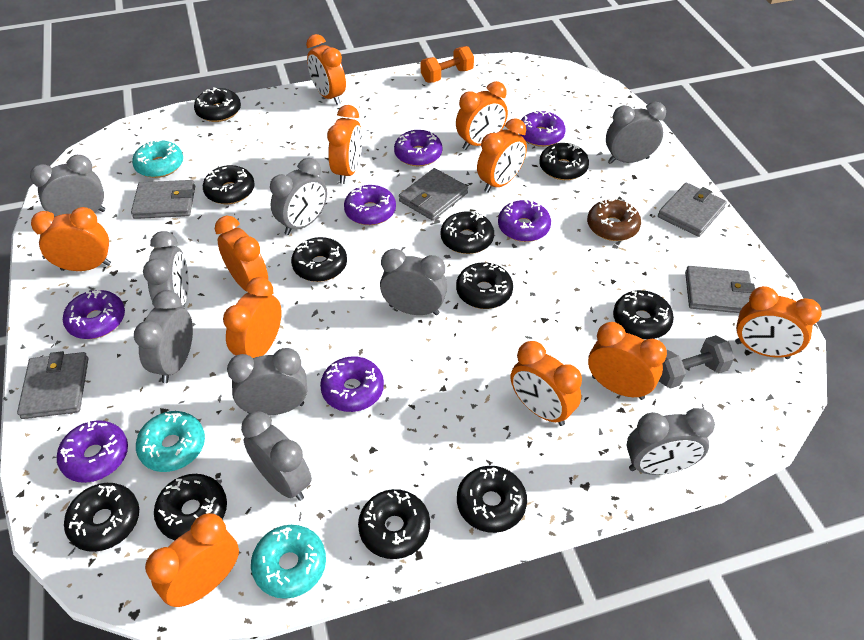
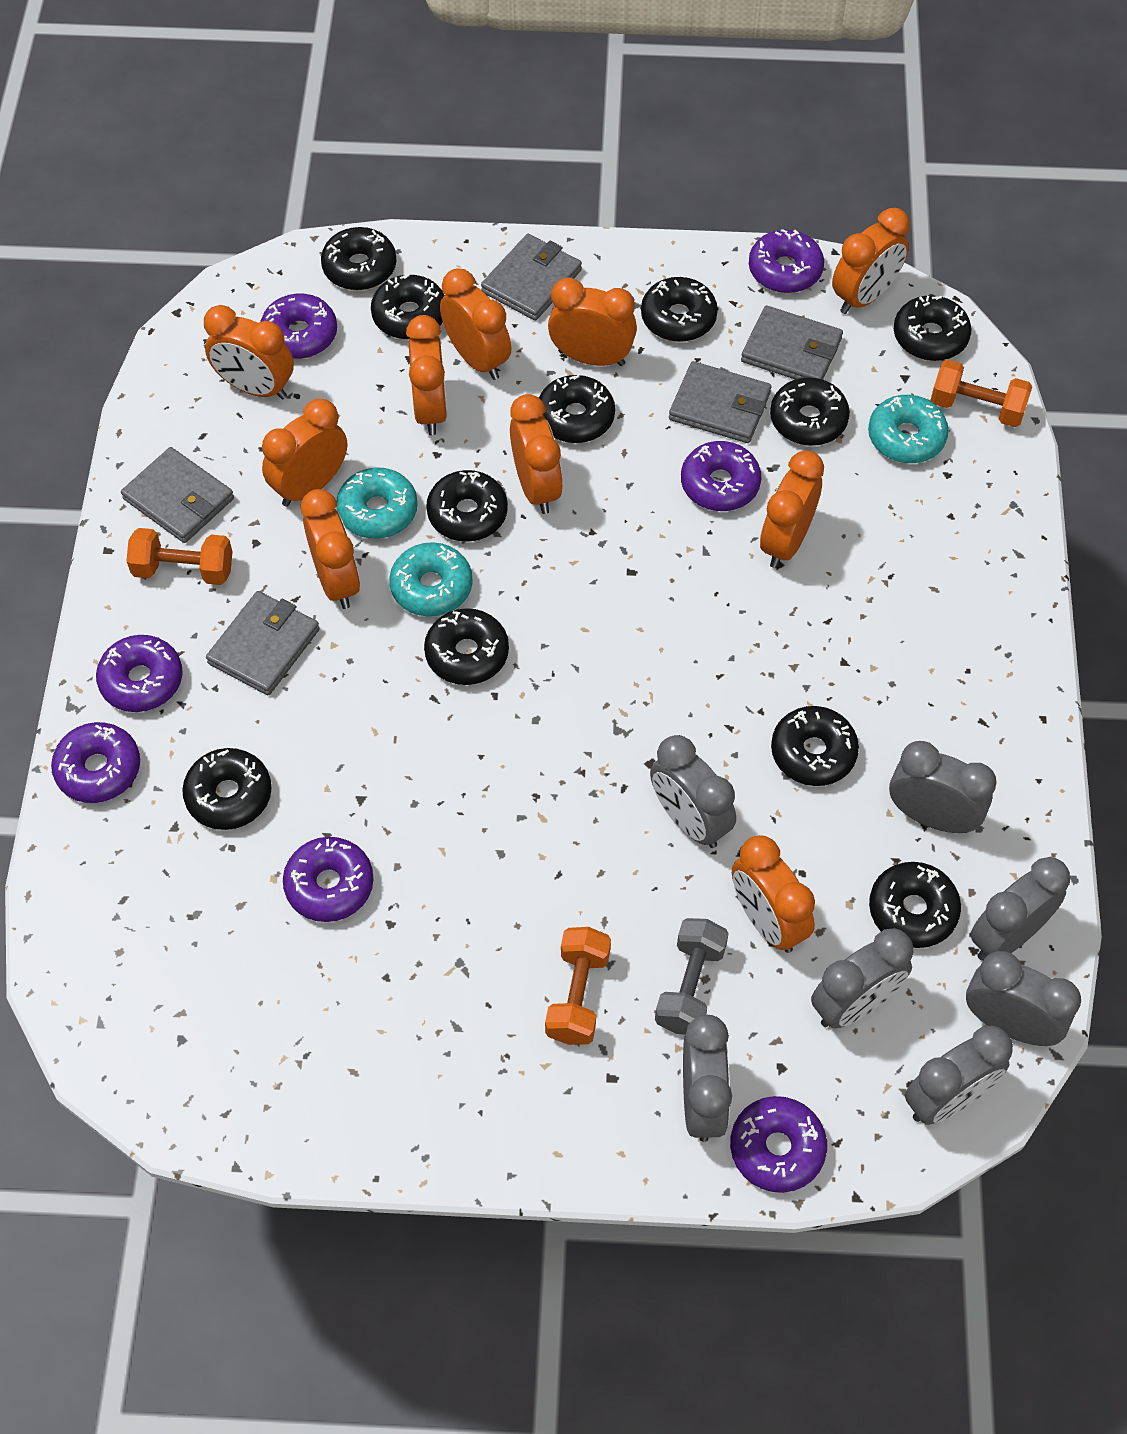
brown donut: 1 -> 0
grey clock: 9 -> 7
orange clock: 11 -> 10
orange dumbbell: 1 -> 3

